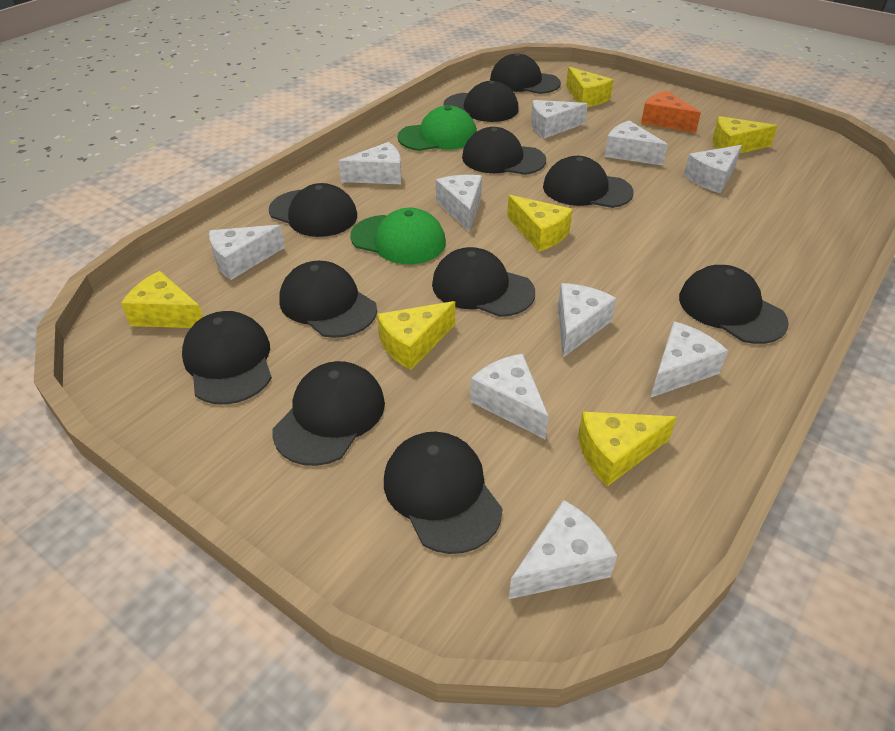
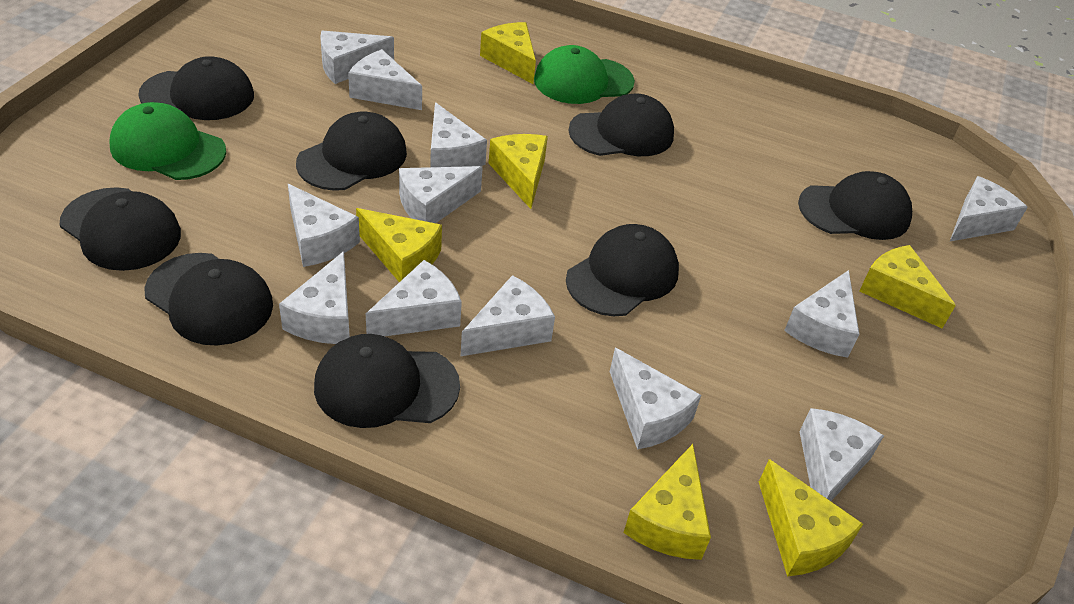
black cap: 11 -> 8
orange cheese: 1 -> 0
white cheese: 10 -> 12

